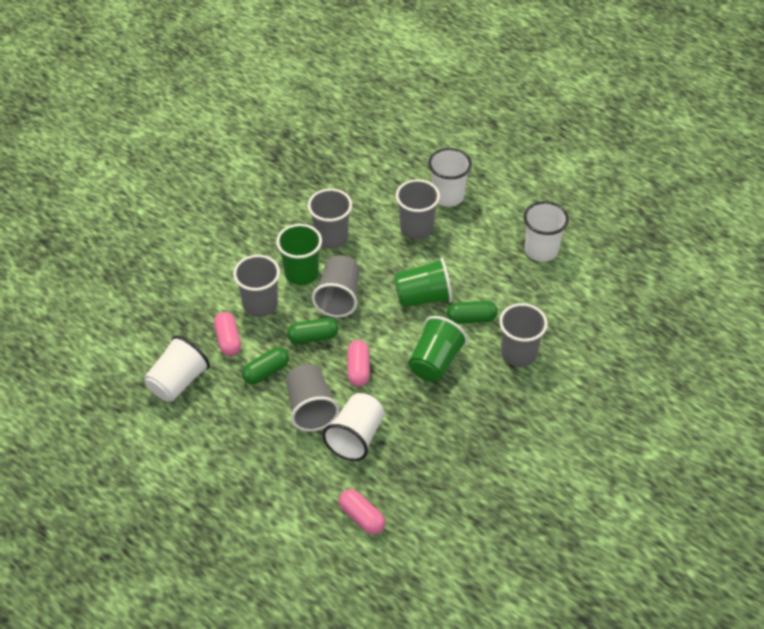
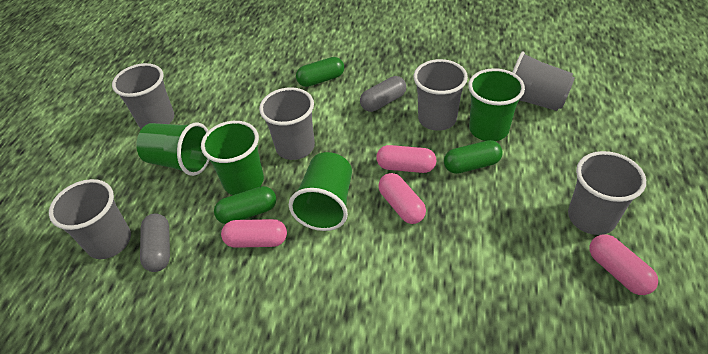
green cup: 3 -> 4
grey capsule: 0 -> 2
pink capsule: 3 -> 4
white cup: 4 -> 0

